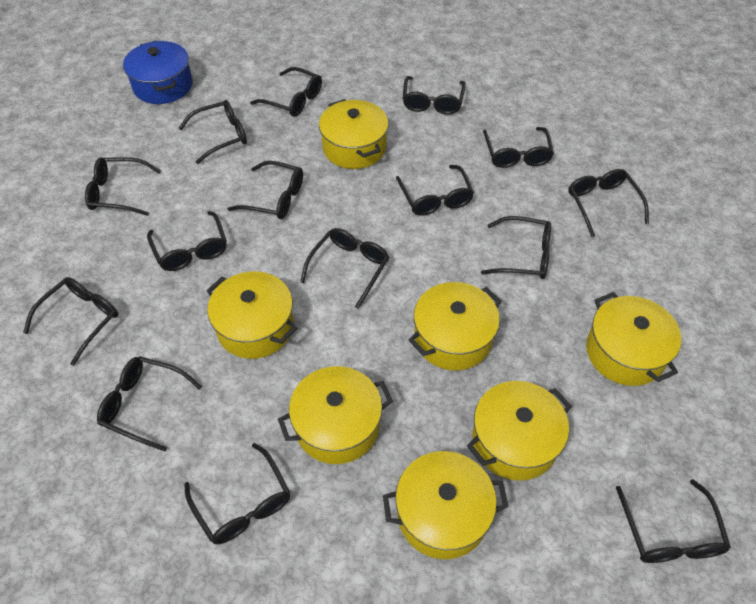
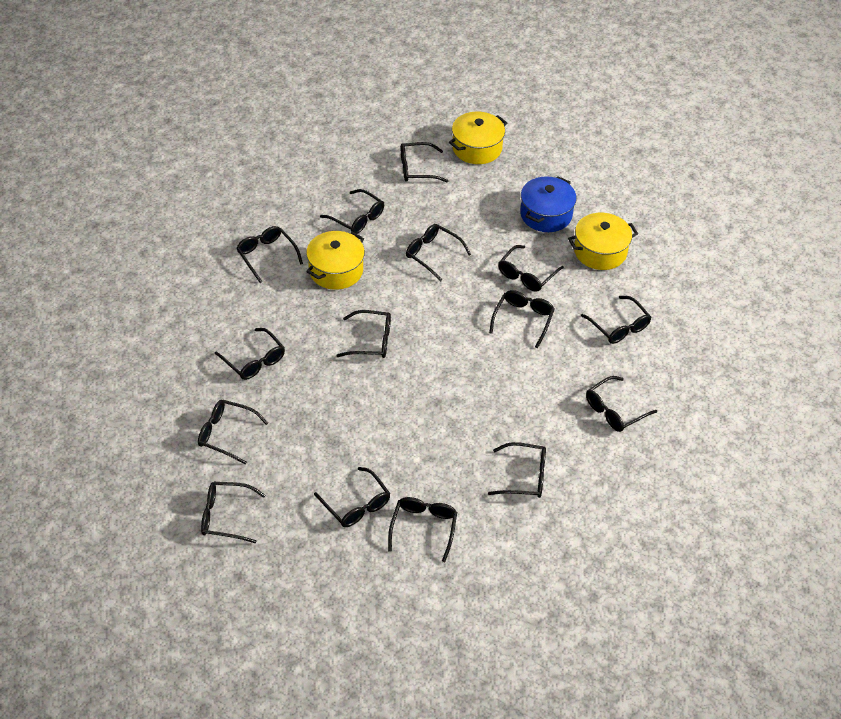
yellow pot: 7 -> 3

